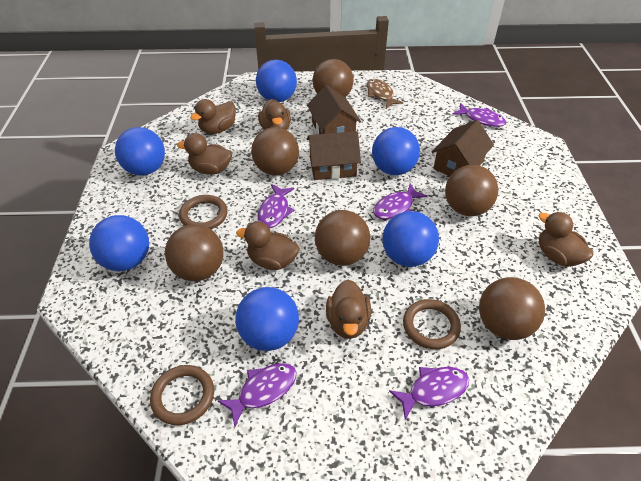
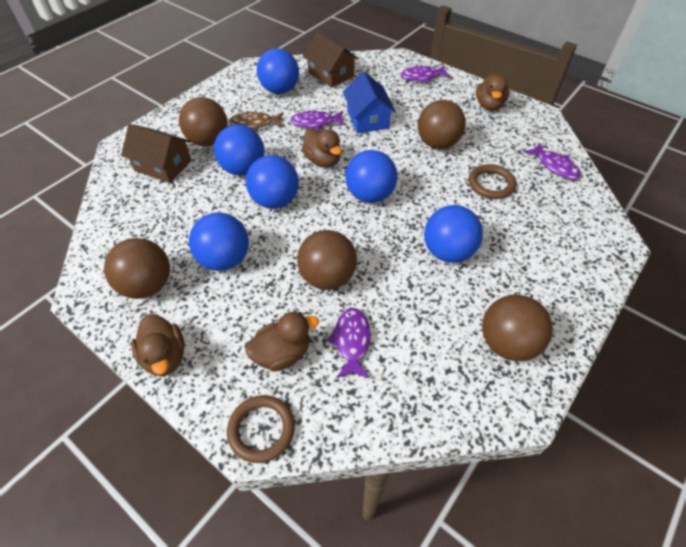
blue house: 0 -> 1
brown ball: 6 -> 5
brown duck: 6 -> 4
brown house: 3 -> 2
brown ring: 3 -> 2
purple fish: 5 -> 4

